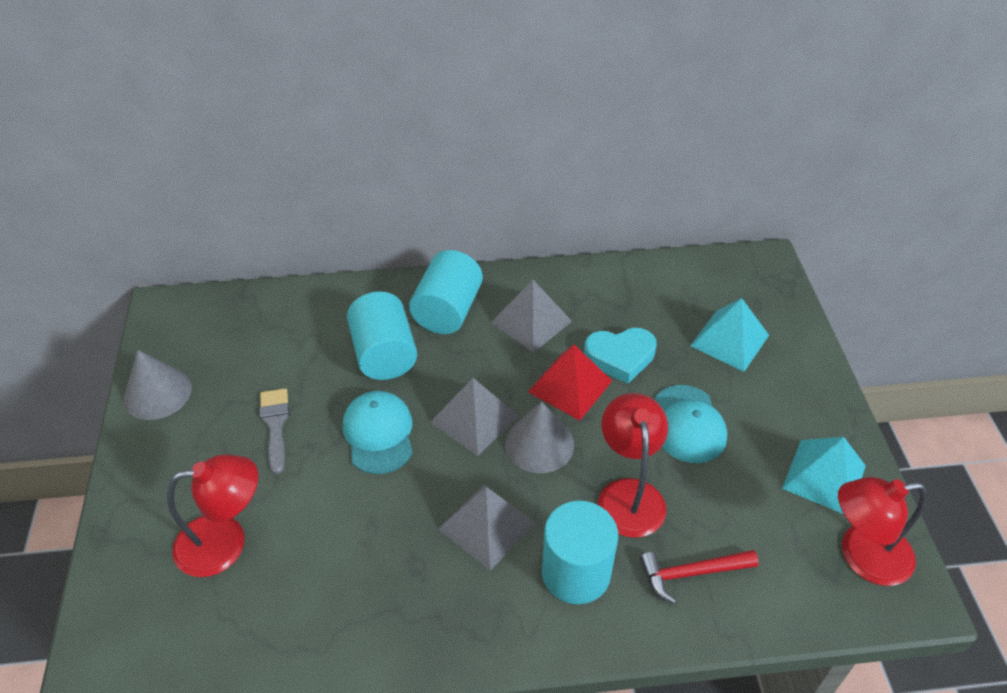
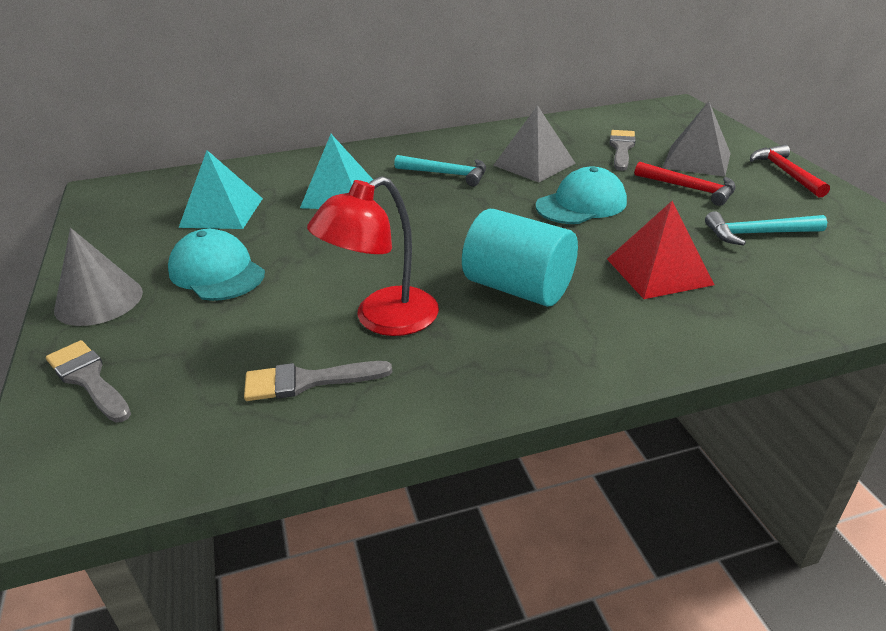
grey brush: 1 -> 3
grey cone: 2 -> 1
grey pyramid: 3 -> 2
red hammer: 1 -> 2
red lamp: 3 -> 1
turquoise cylinder: 3 -> 1
turquoise hammer: 0 -> 2
turquoise heart: 1 -> 0

